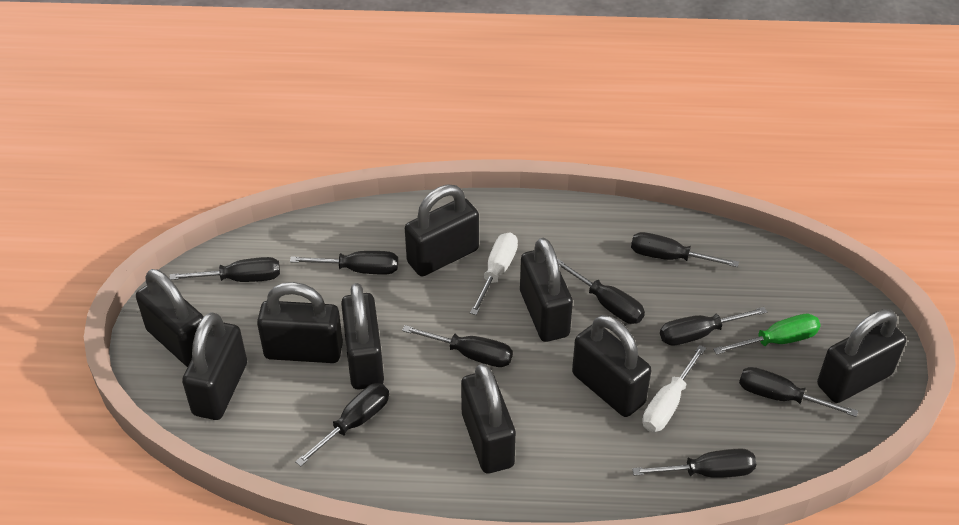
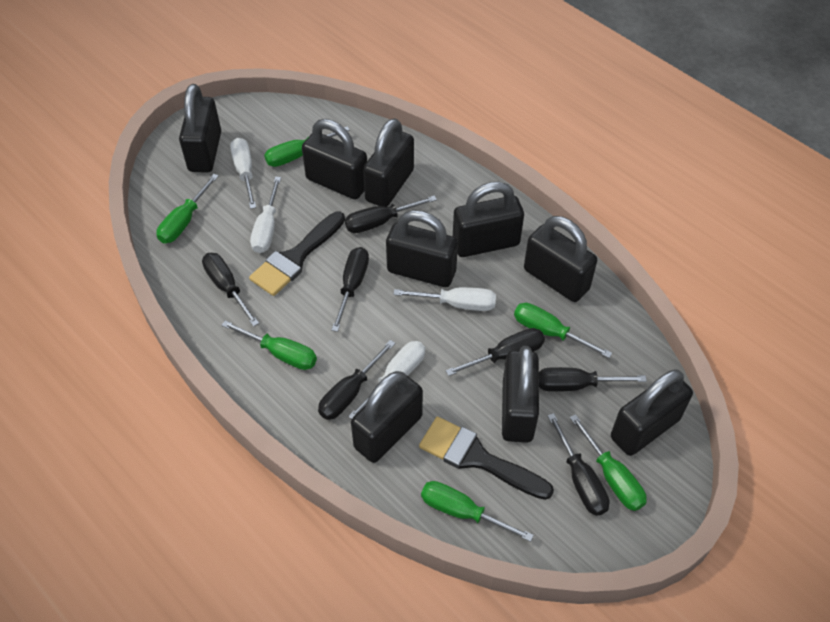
black brush: 0 -> 2
black screwdriver: 9 -> 7
green screwdriver: 1 -> 6
white screwdriver: 2 -> 4

